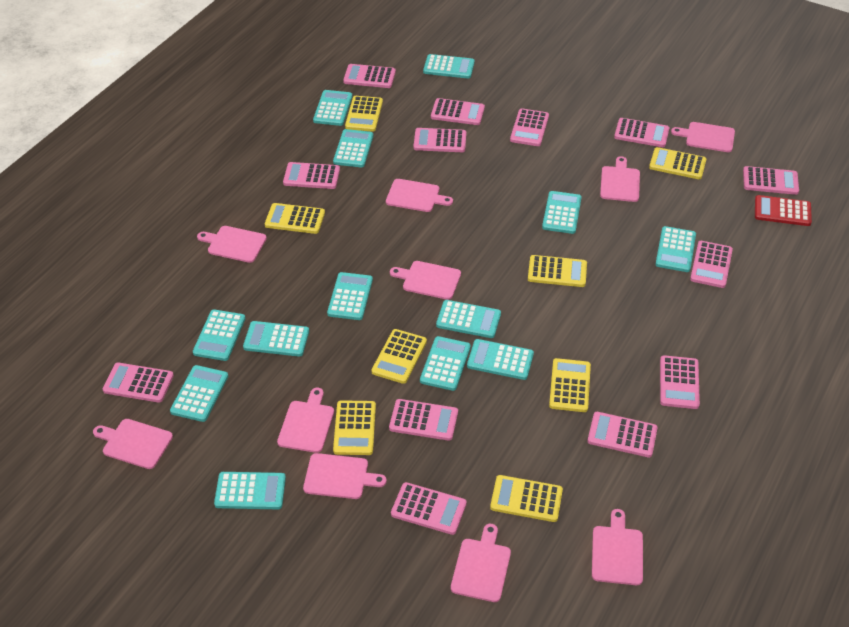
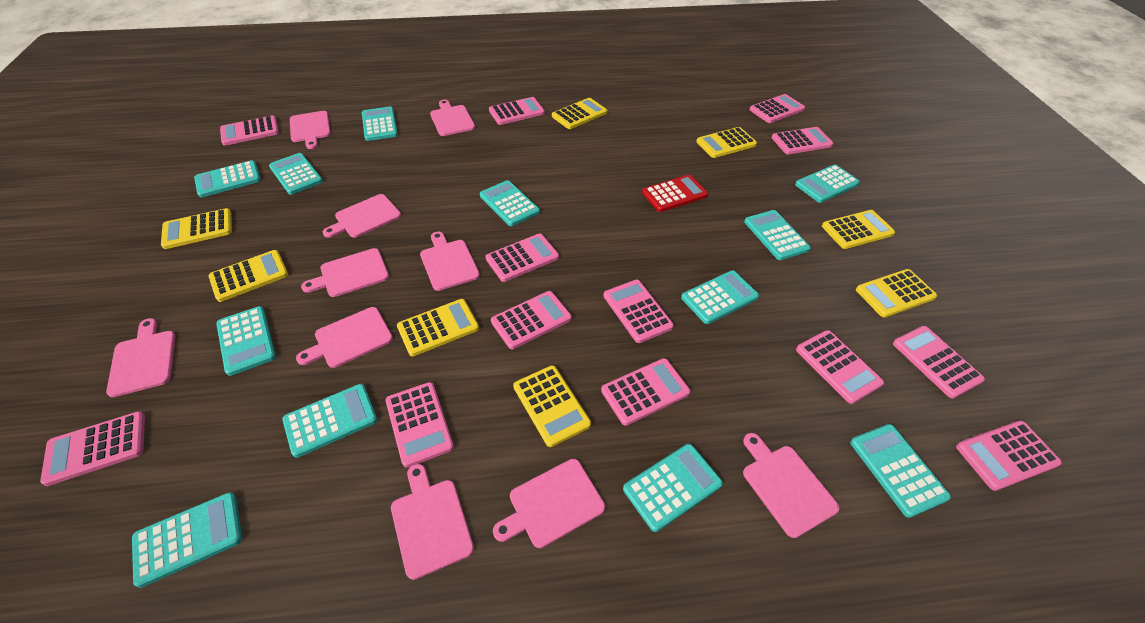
turquoise calculator: 13 -> 12

